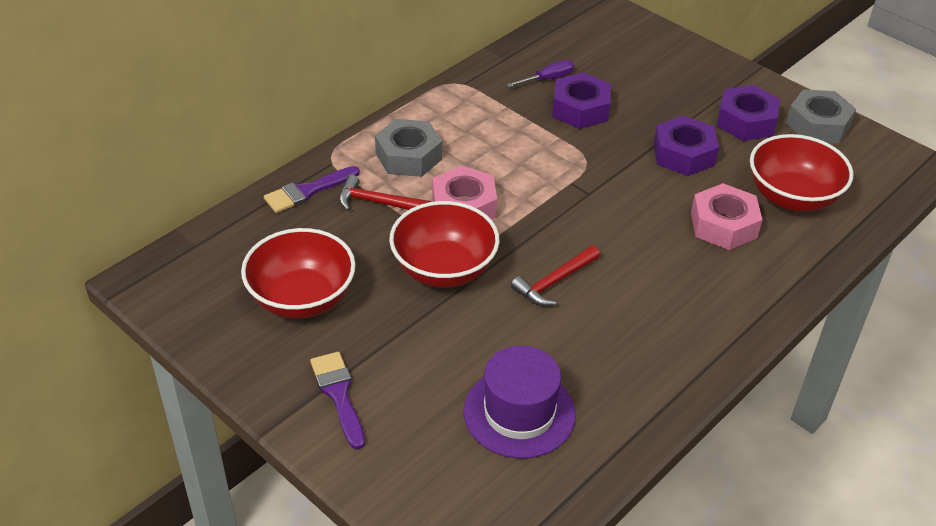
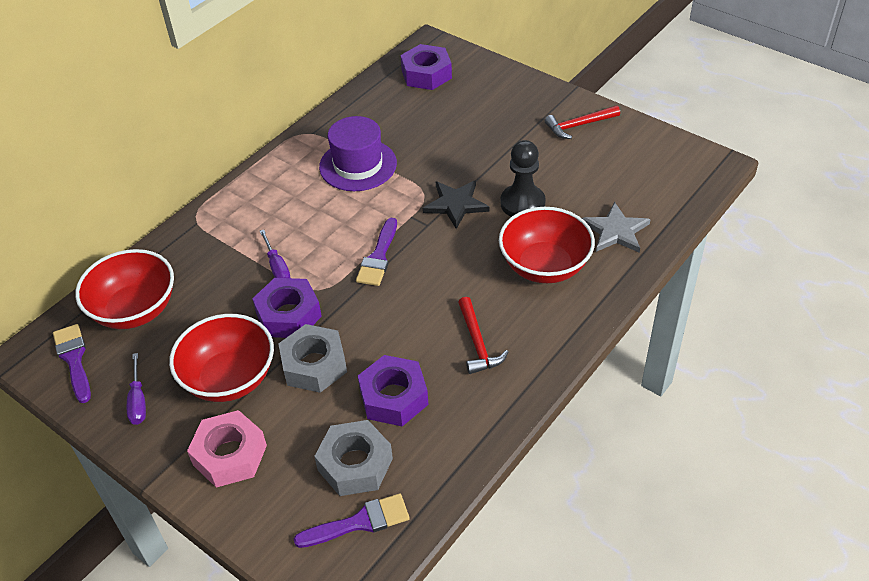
black pawn: 0 -> 1
black star: 0 -> 1
grey star: 0 -> 1
pink nut: 2 -> 1
purple brush: 2 -> 3
purple screwdriver: 1 -> 2

